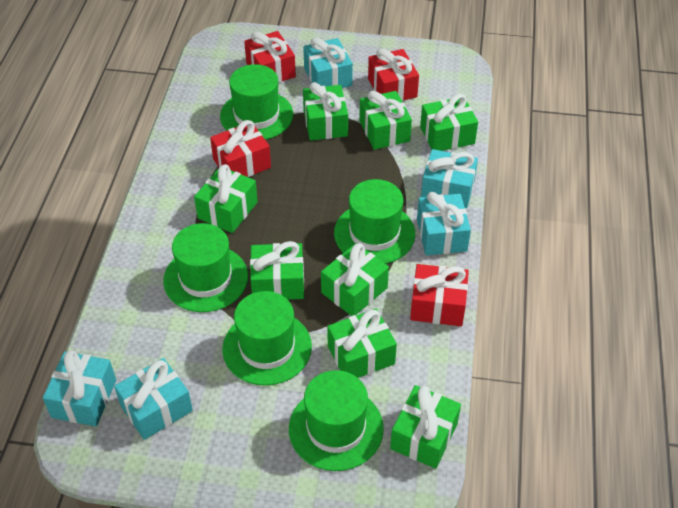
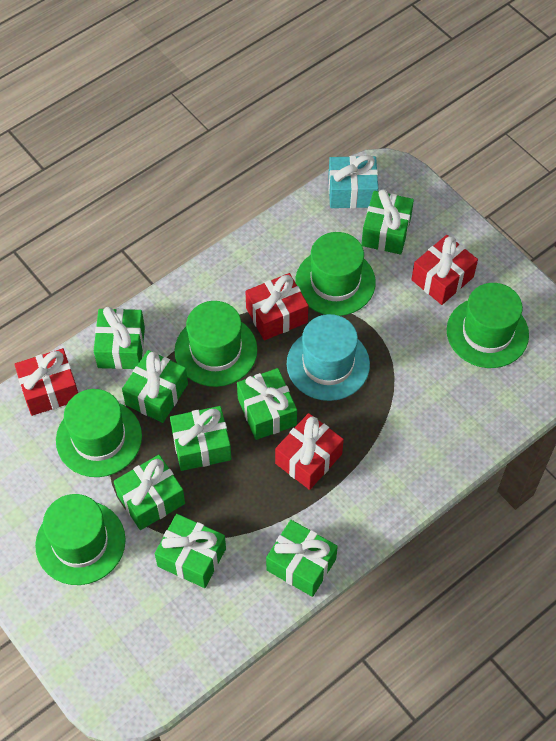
turquoise gift: 5 -> 1
turquoise hat: 0 -> 1

